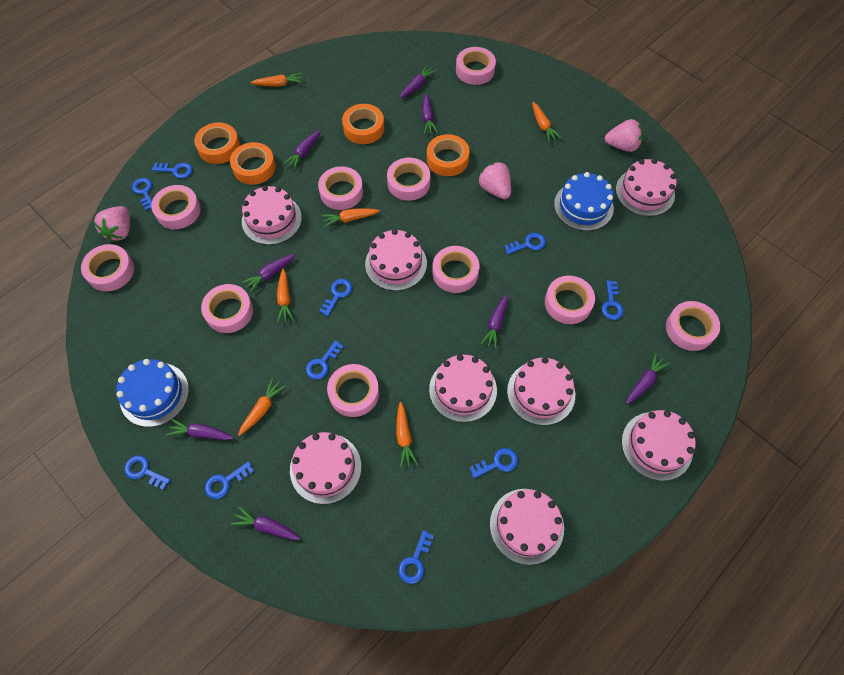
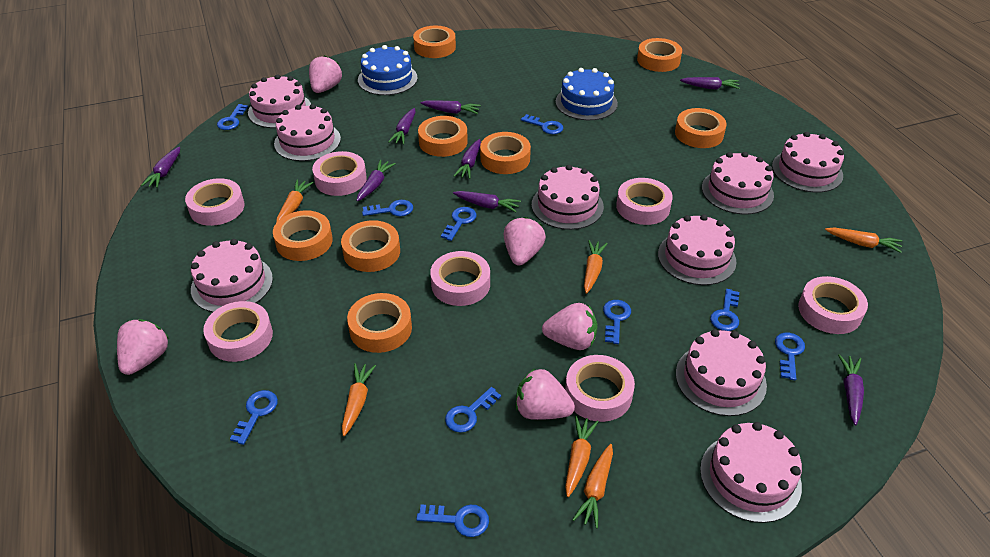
orange tape: 4 -> 8
pink cake: 8 -> 9
pink strawberry: 3 -> 5
pink tape: 10 -> 7

